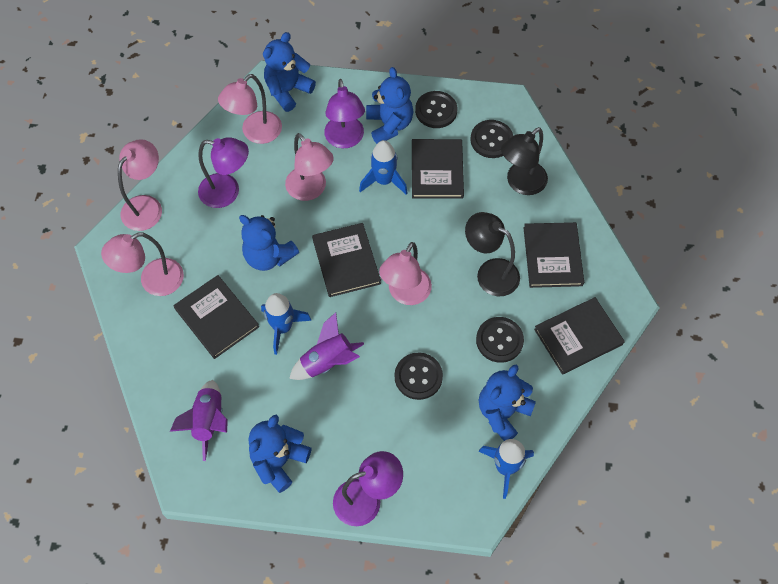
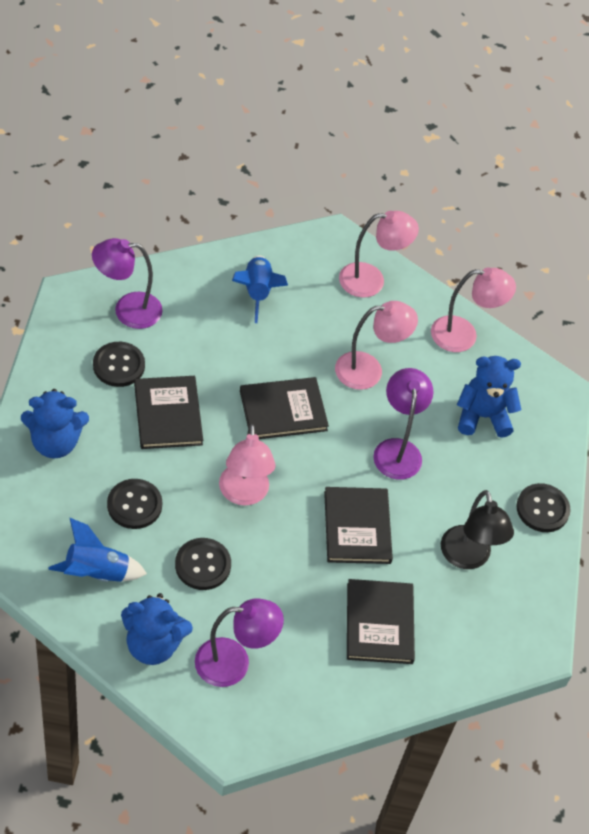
black book: 5 -> 4
black lamp: 2 -> 1
blue rocket: 3 -> 2
blue teddy bear: 5 -> 3
pink lamp: 5 -> 4
purple rocket: 2 -> 0

